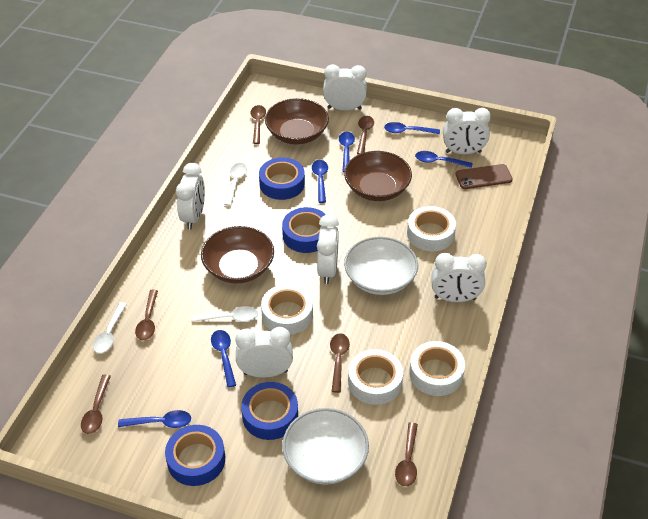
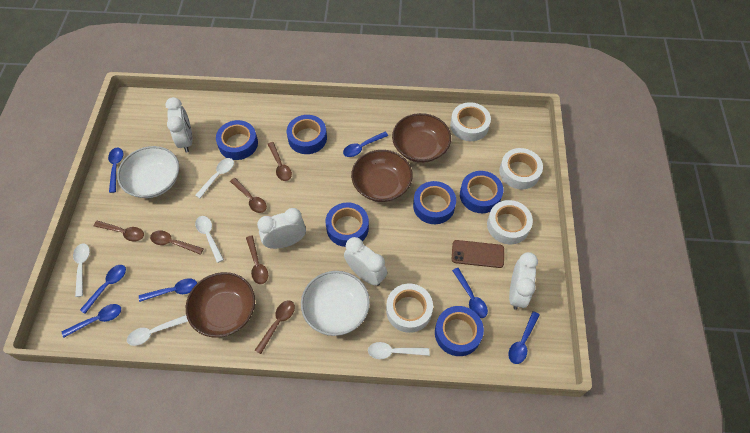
blue spoon: 6 -> 7
blue tape: 4 -> 6
white clock: 6 -> 4
white spoon: 3 -> 5

